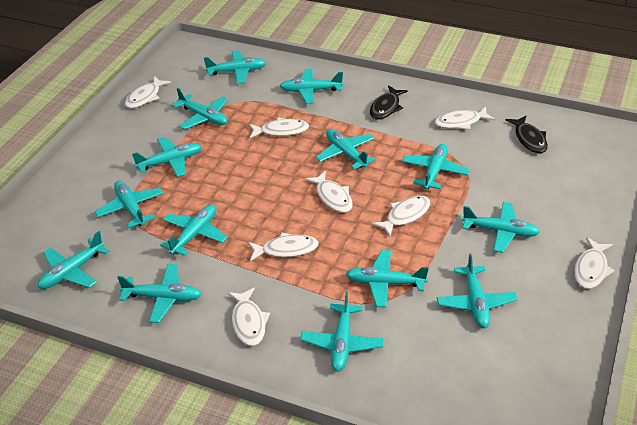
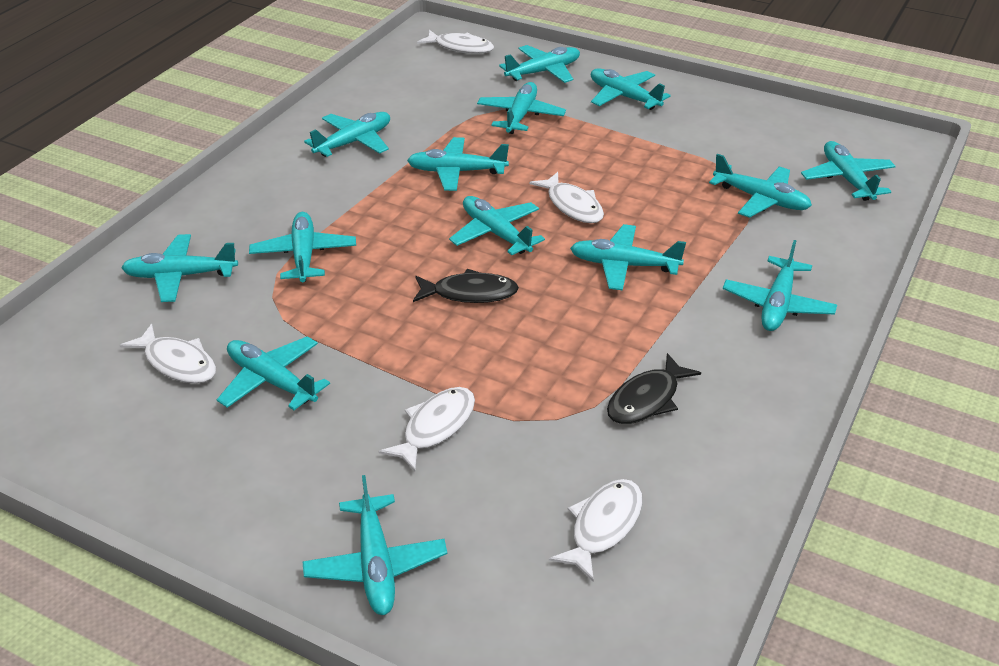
white fish: 8 -> 5

